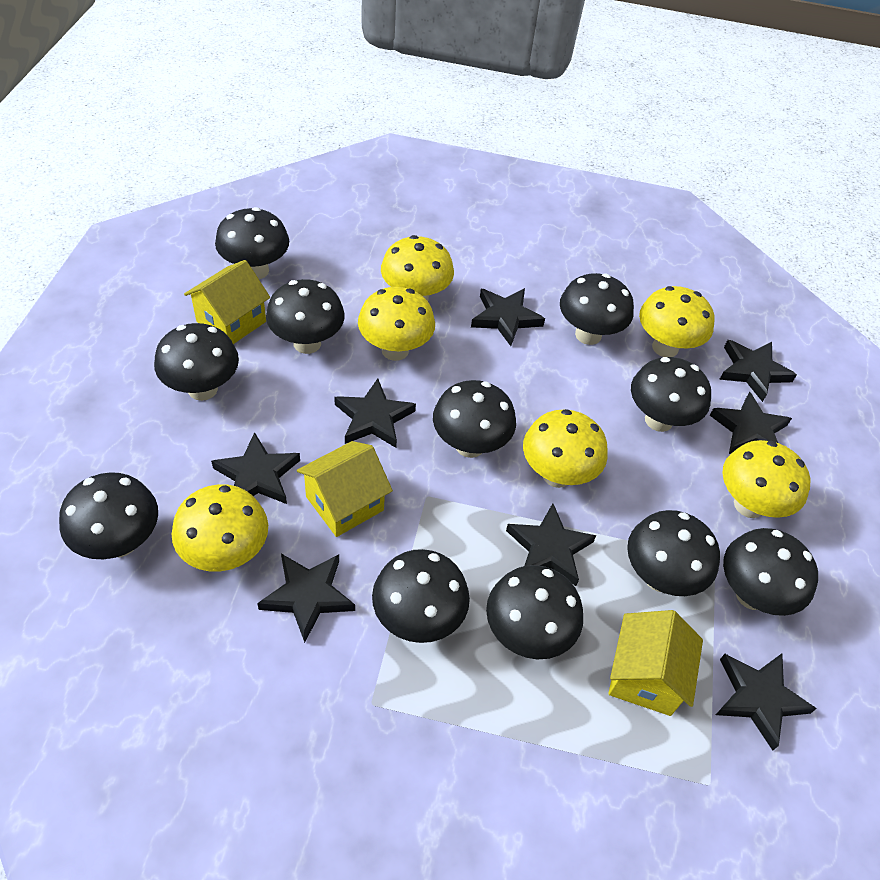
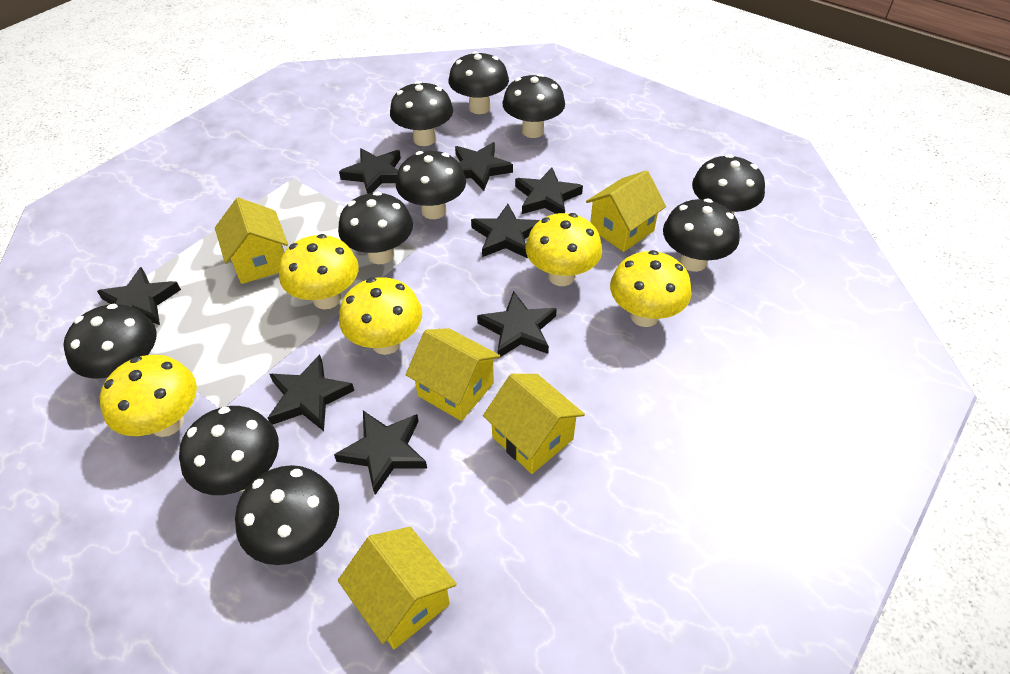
black mushroom: 11 -> 10
yellow house: 3 -> 5
yellow mushroom: 6 -> 5

